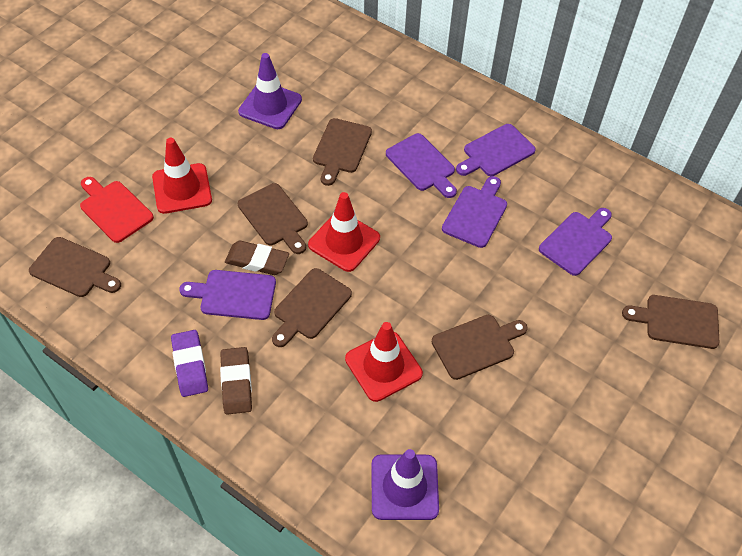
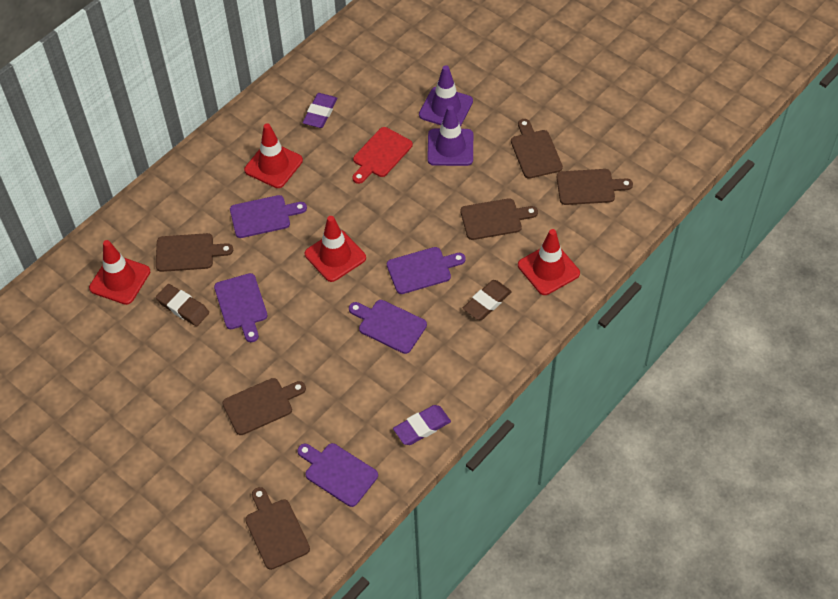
purple eraser: 1 -> 2
red traffic cone: 3 -> 4

